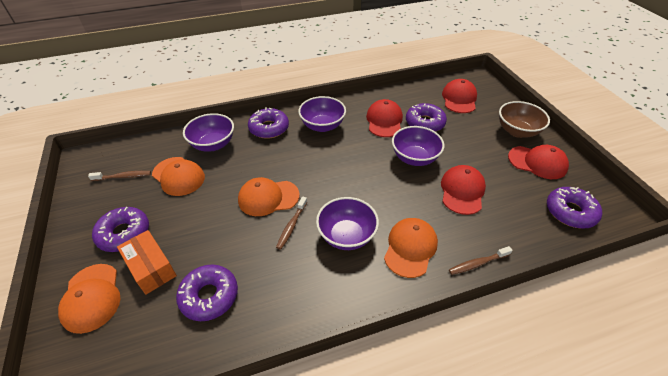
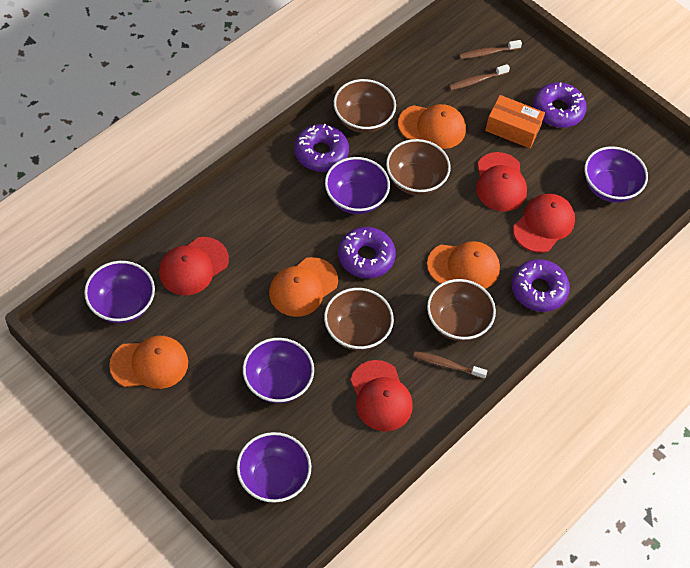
brown bowl: 1 -> 4
purple bowl: 4 -> 5
purple donut: 5 -> 4

